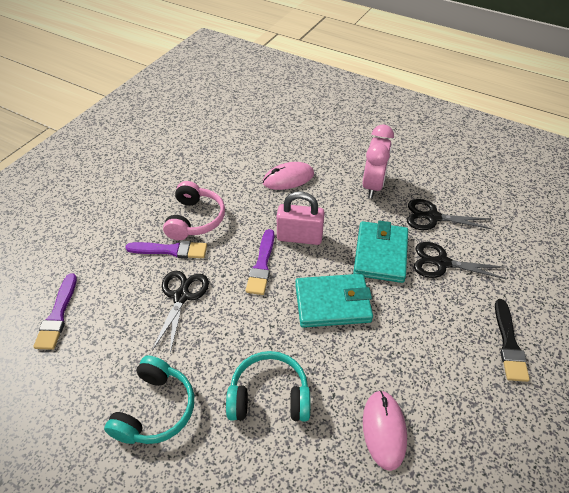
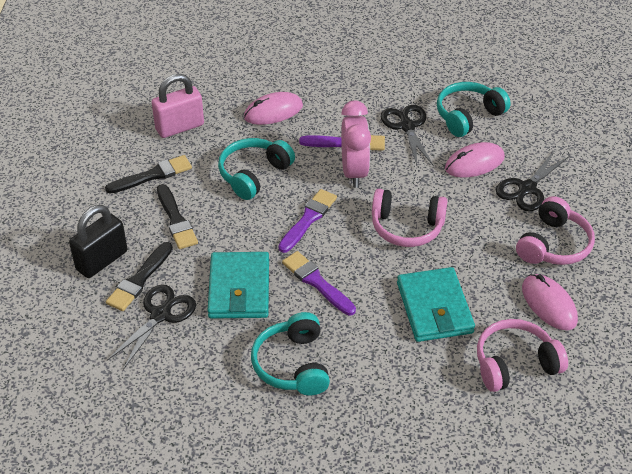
black brush: 1 -> 3
black padlock: 0 -> 1
pink headphones: 1 -> 3
pink mouse: 2 -> 3
turquoise headphones: 2 -> 3

